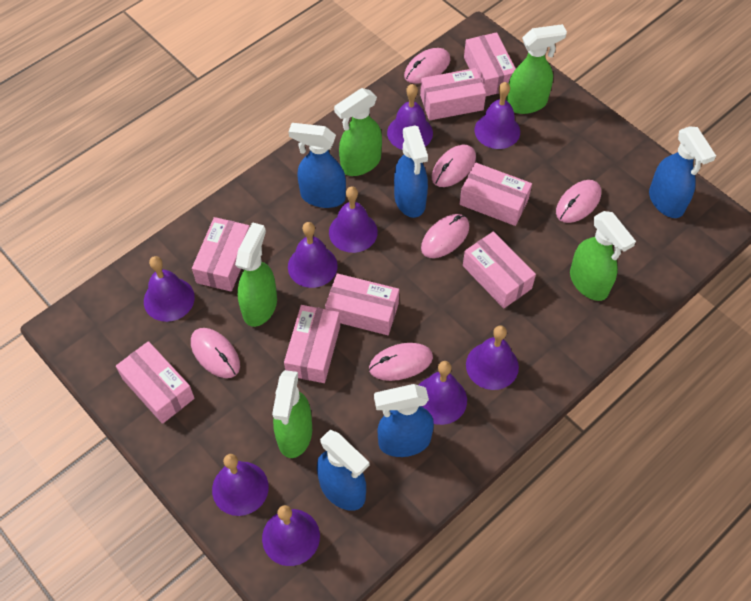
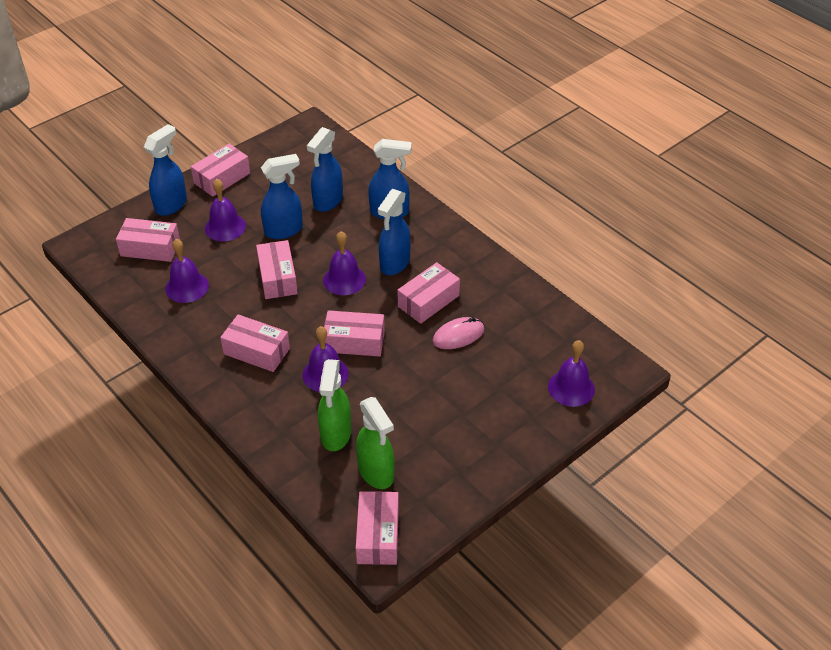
green spray bottle: 5 -> 2
pink box: 8 -> 7
pink mouse: 6 -> 1
purple bell: 9 -> 5

